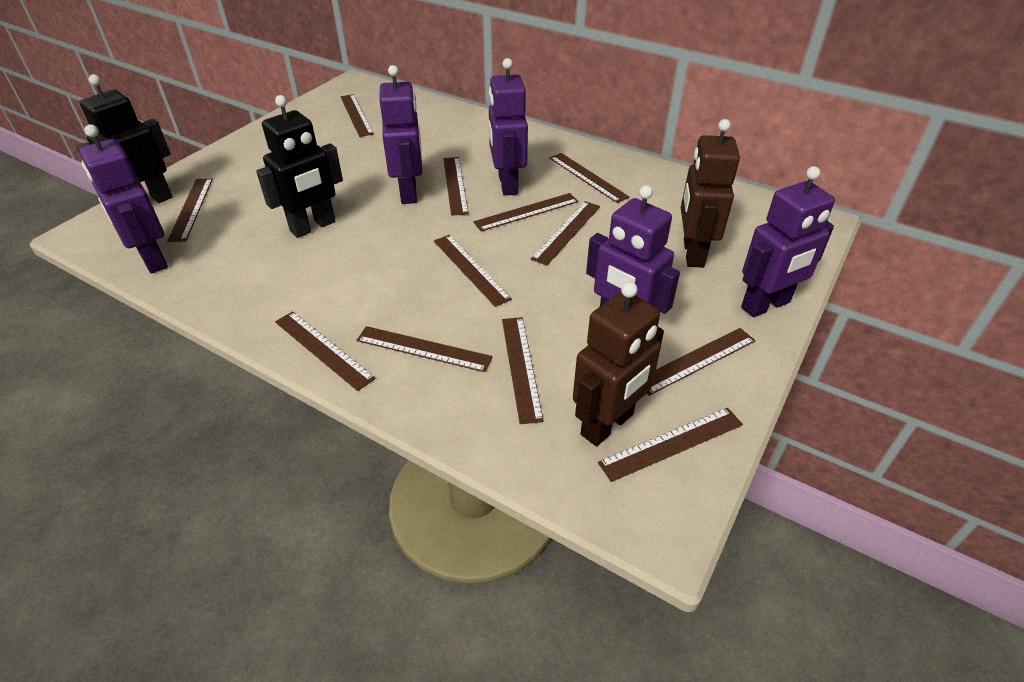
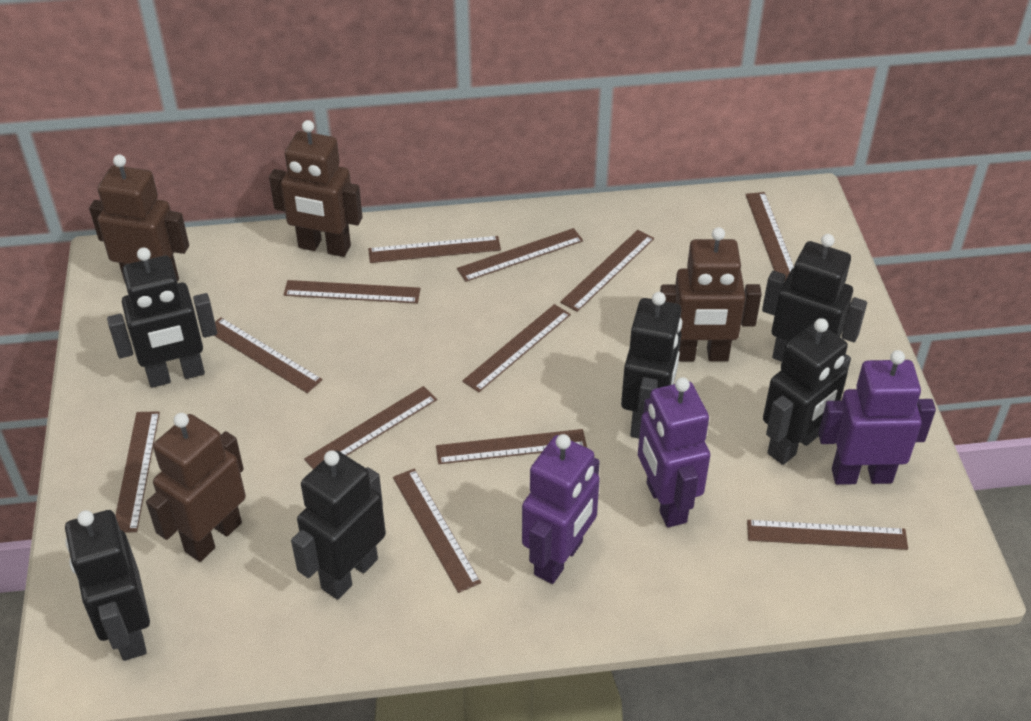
black robot: 2 -> 6
brown robot: 2 -> 4
purple robot: 5 -> 3

